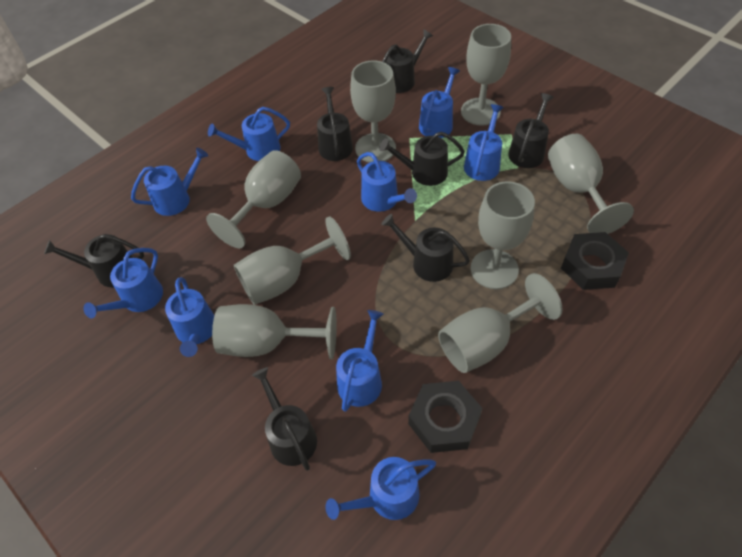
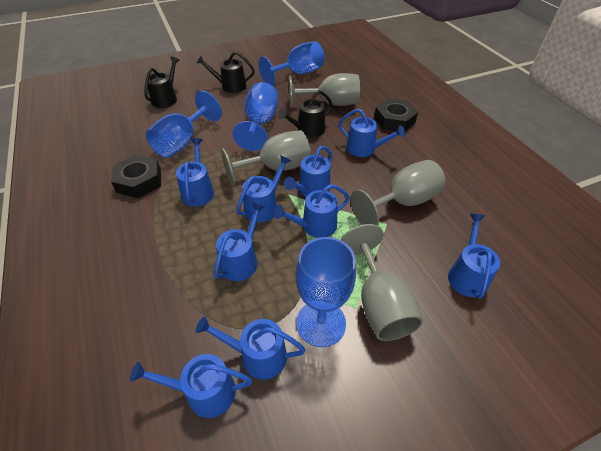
black watering can: 7 -> 3
blue goblet: 0 -> 4
grey goblet: 8 -> 4

